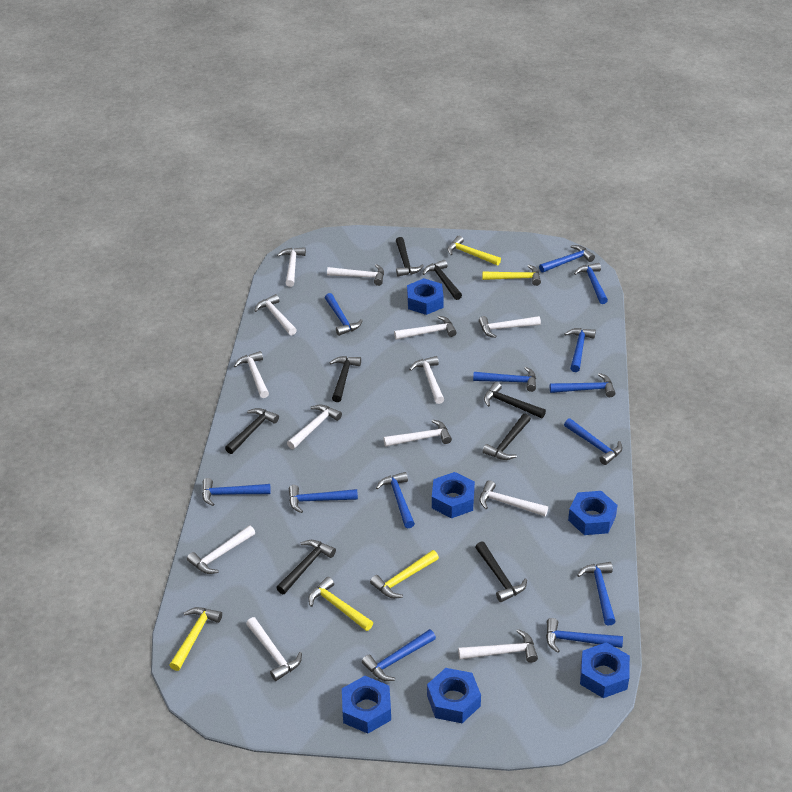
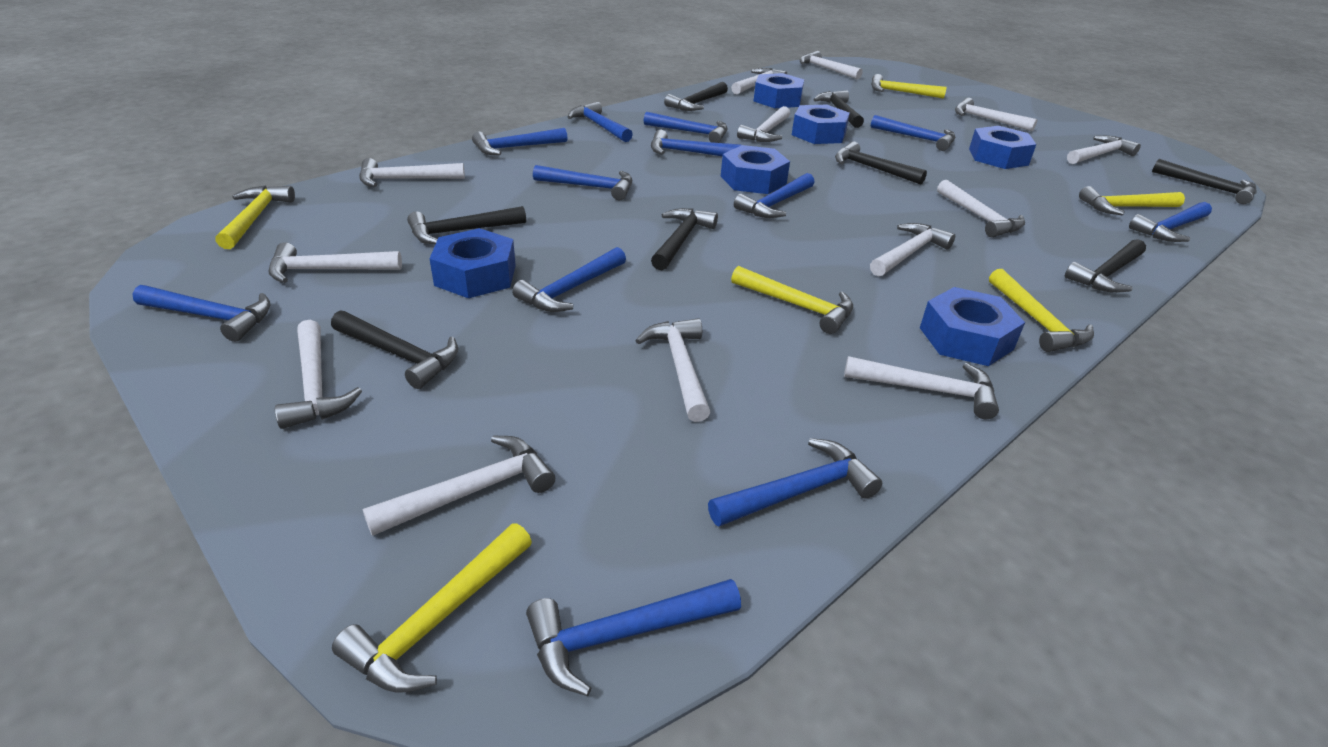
blue hammer: 13 -> 12
yellow hammer: 5 -> 6

